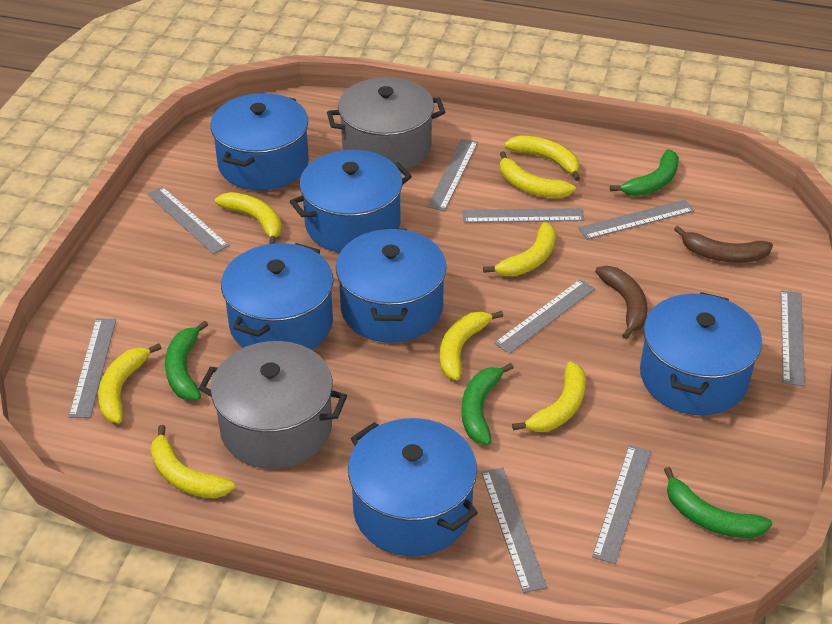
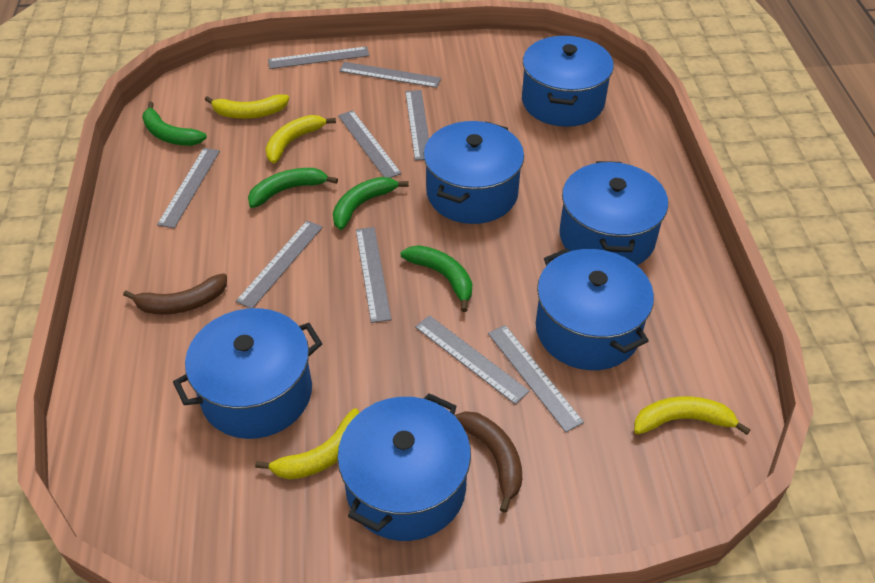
grey pot: 2 -> 0
yellow banana: 8 -> 4

